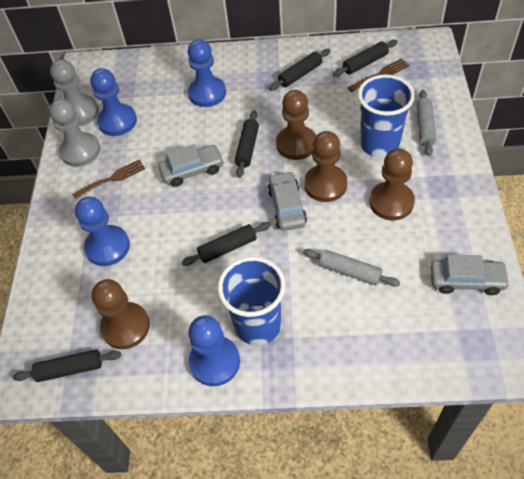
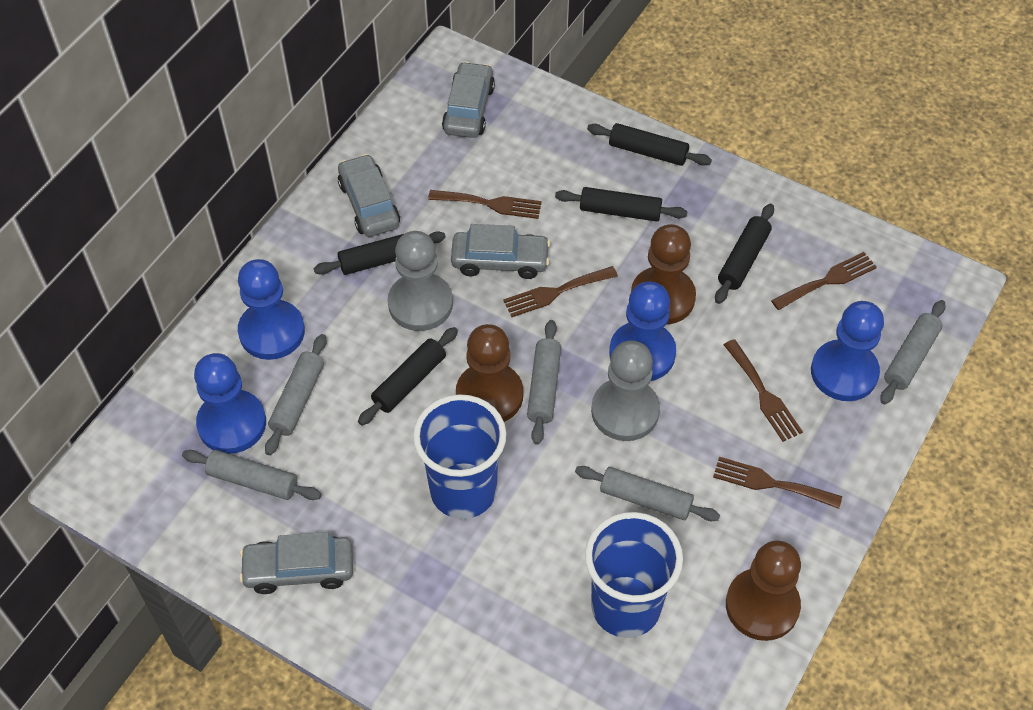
brown fork: 2 -> 5
brown pawn: 4 -> 3
grey car: 3 -> 4
grey rolling pin: 2 -> 5

